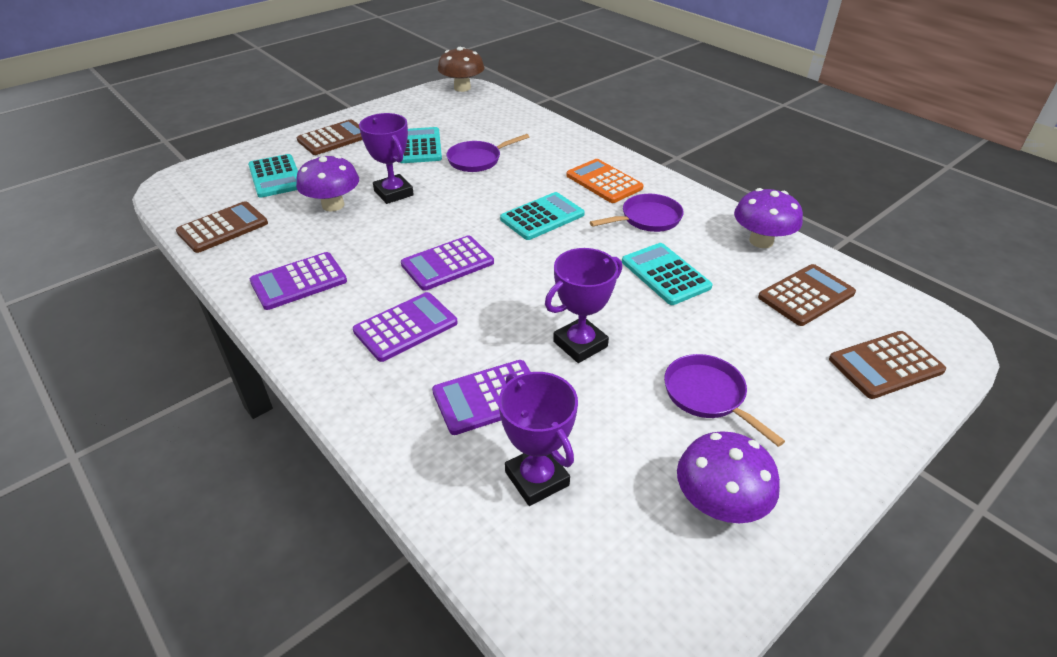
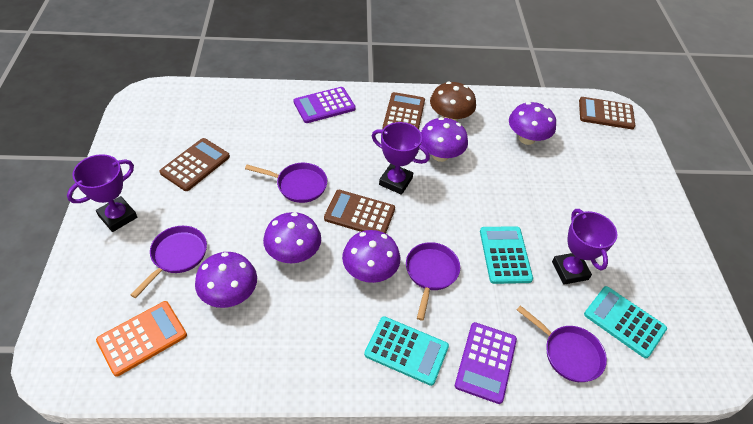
purple calculator: 4 -> 2
purple mushroom: 3 -> 5
purple pan: 3 -> 4
turquoise calculator: 4 -> 3

